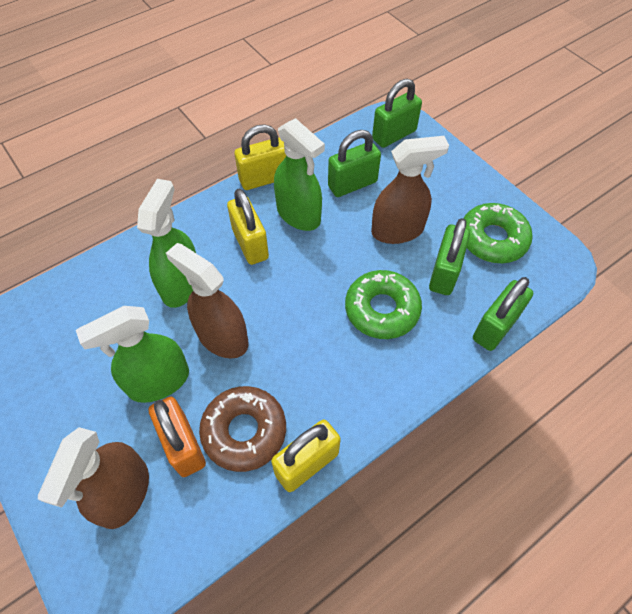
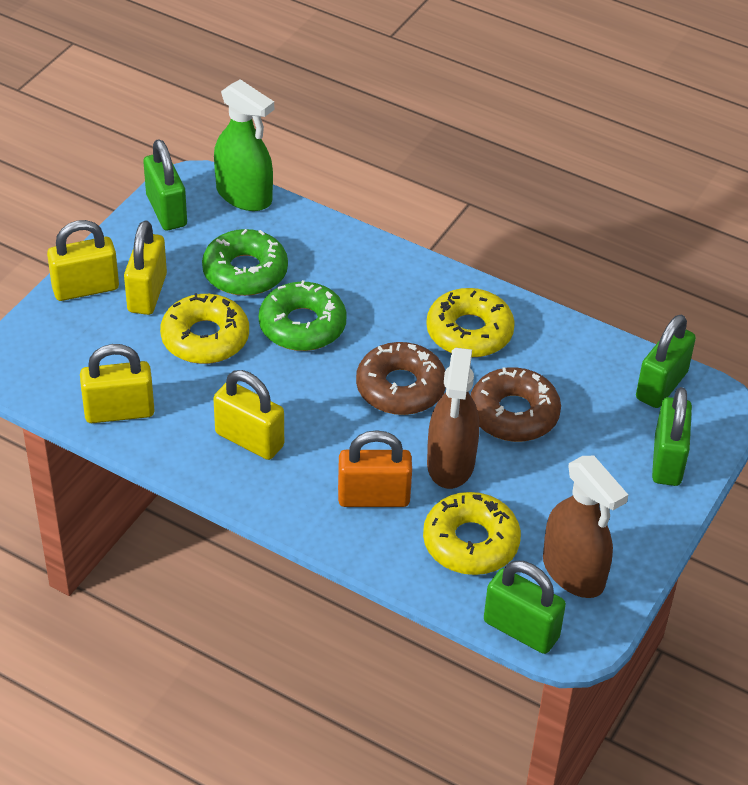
brown donut: 1 -> 2
brown spray bottle: 3 -> 2
green spray bottle: 3 -> 1
yellow donut: 0 -> 3
yellow padlock: 3 -> 4

